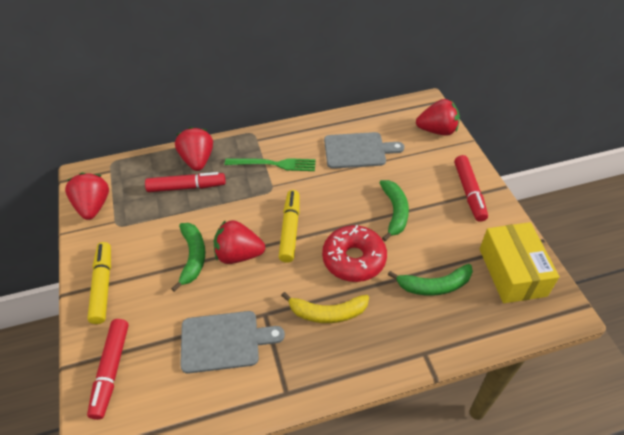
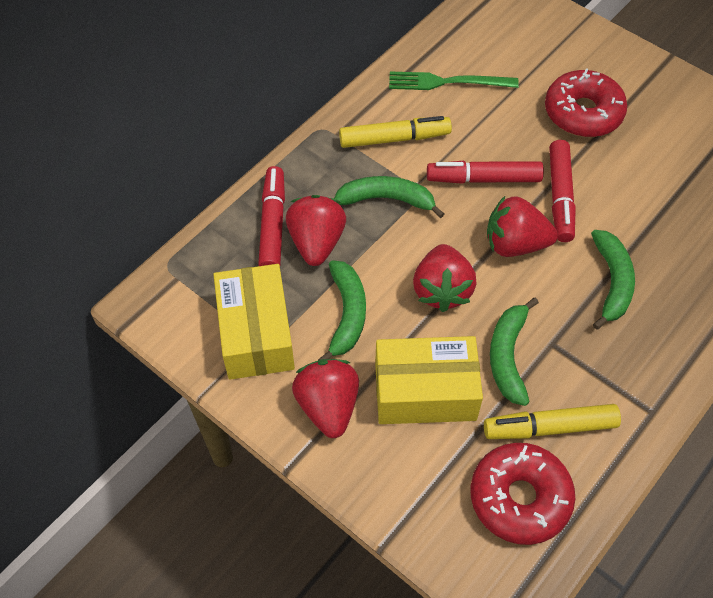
green banana: 3 -> 4
grey cutting board: 2 -> 0
red donut: 1 -> 2
yellow banana: 1 -> 0
yellow box: 1 -> 2

